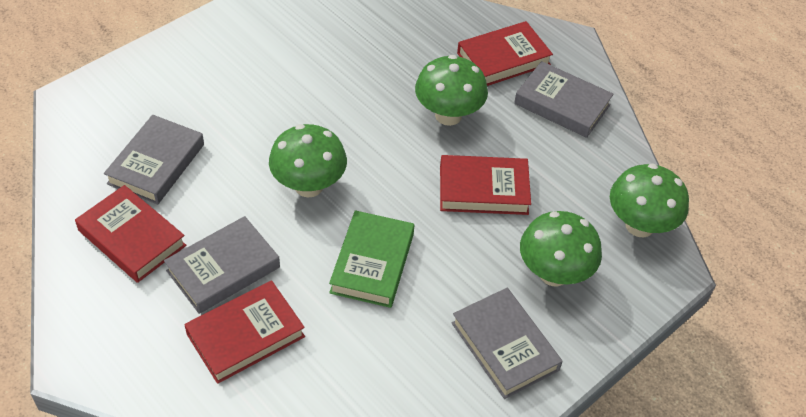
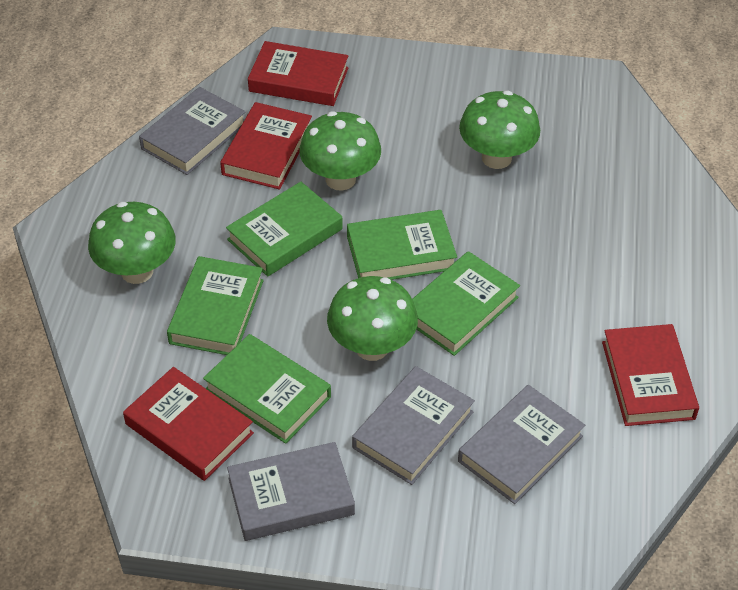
green book: 1 -> 5

